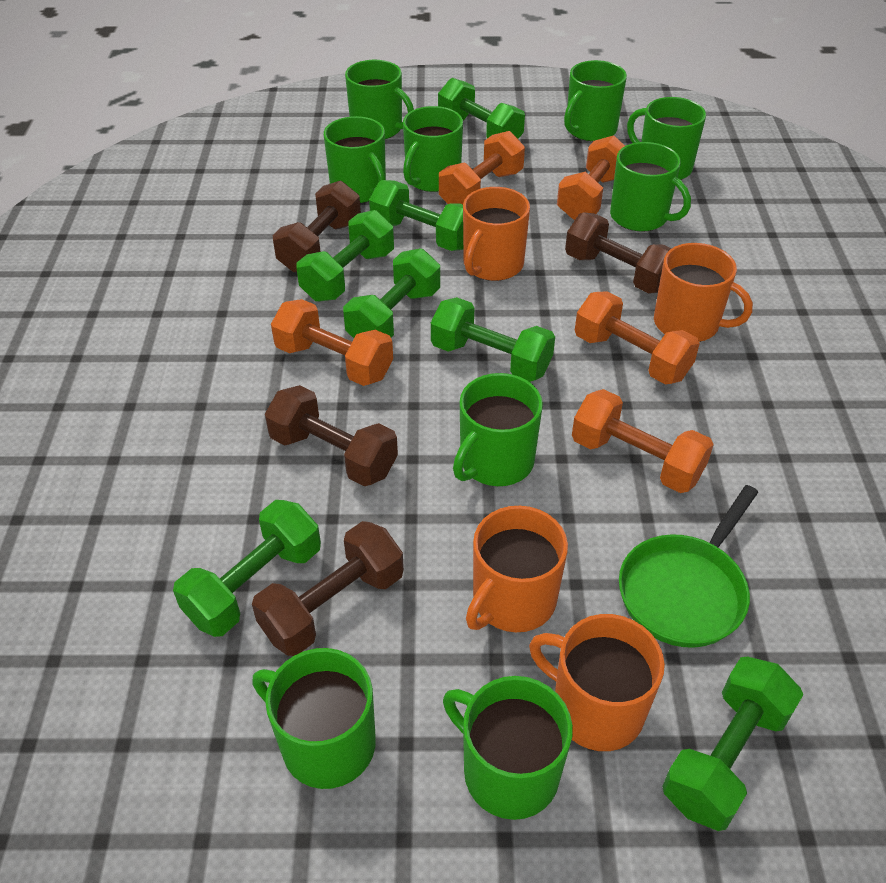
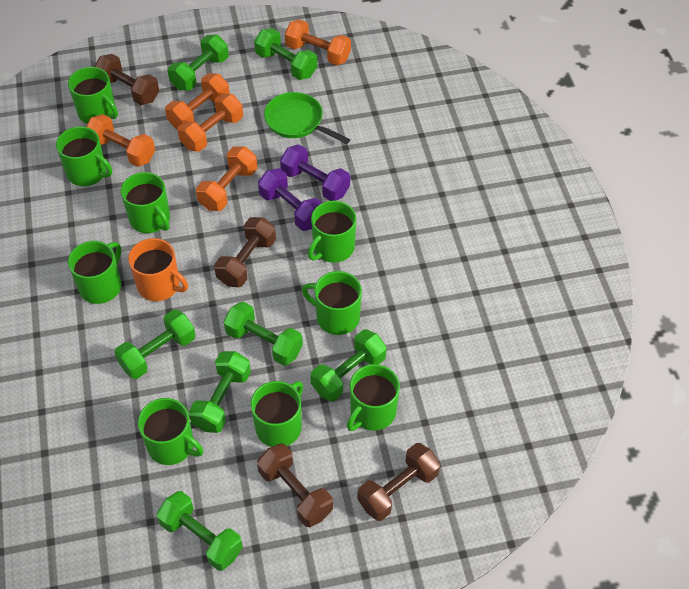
orange mug: 4 -> 1
purple dumbbell: 0 -> 2

